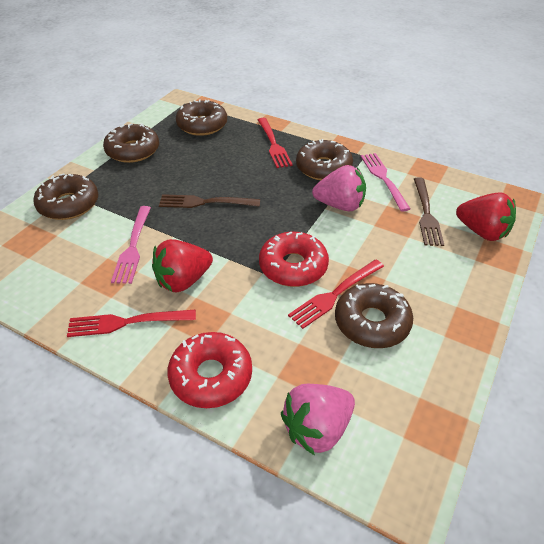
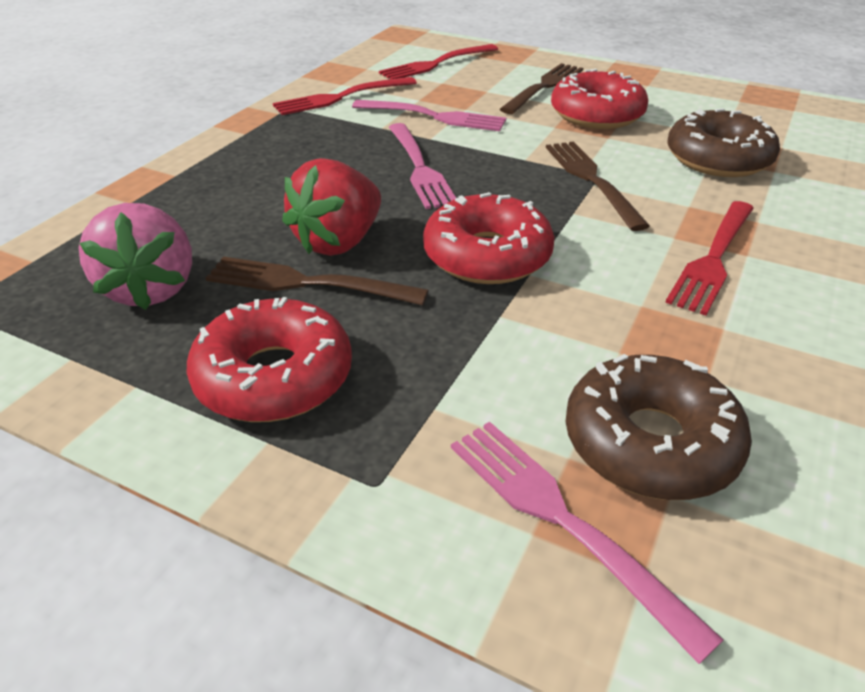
brown donut: 5 -> 2
brown fork: 2 -> 3
pink fork: 2 -> 3
pink strawberry: 2 -> 1
red donut: 2 -> 3
red strawberry: 2 -> 1

